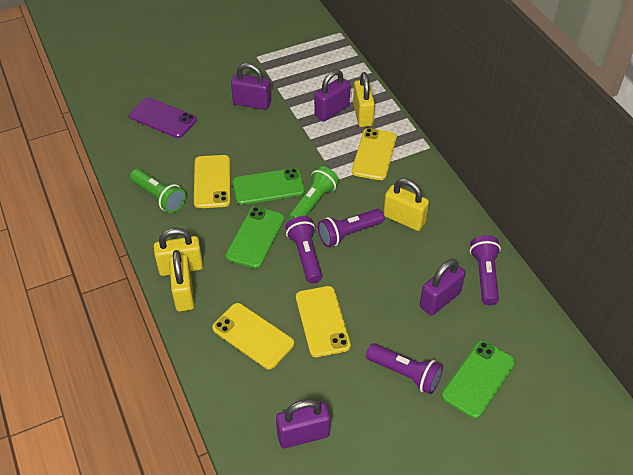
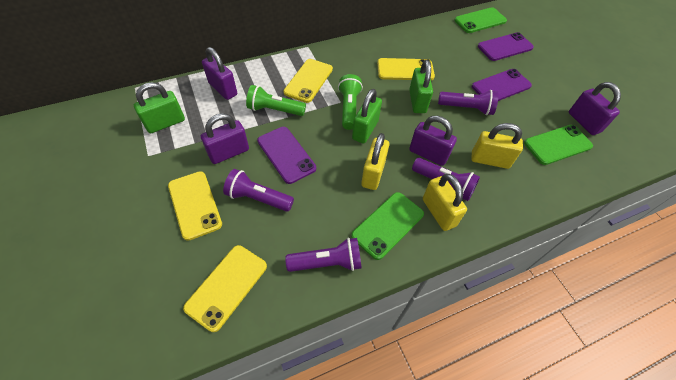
green padlock: 0 -> 3
purple phone: 1 -> 3
yellow padlock: 4 -> 3

